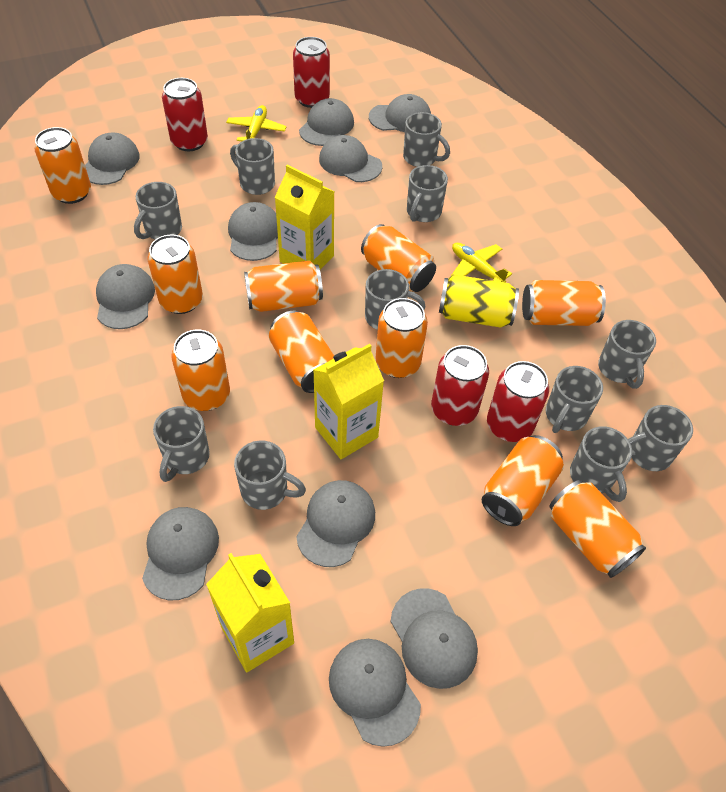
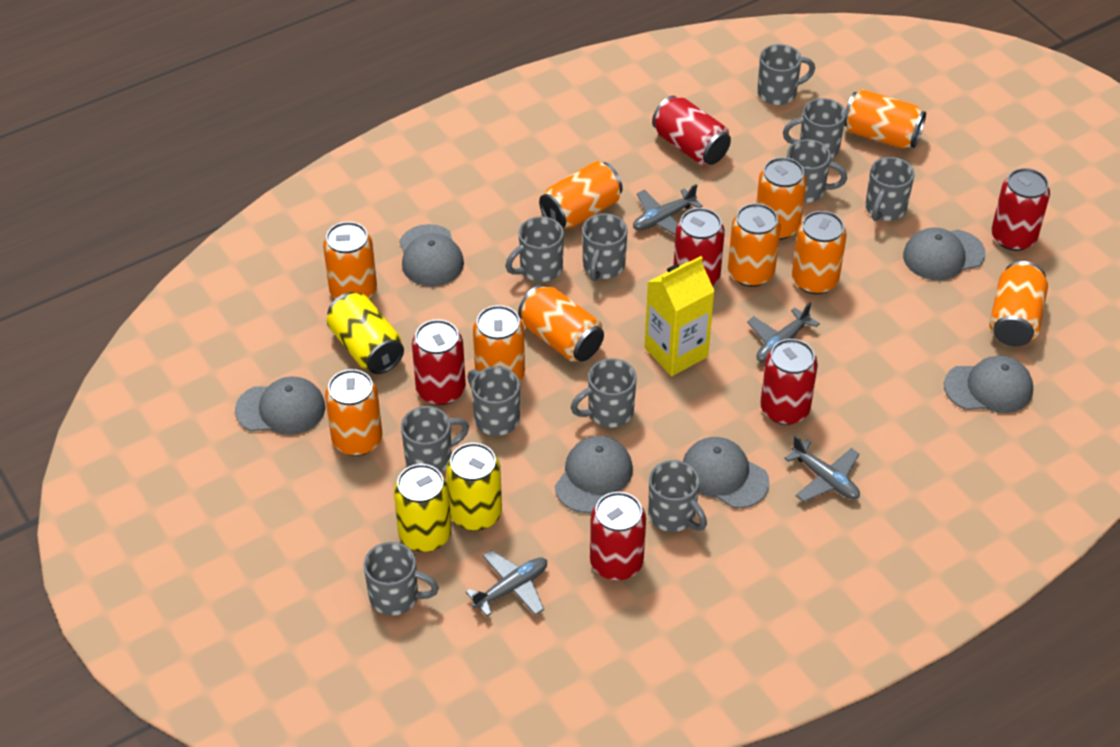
grey cap: 10 -> 6
grey plane: 0 -> 4
red can: 4 -> 6
yellow can: 1 -> 3
yellow carton: 3 -> 1
yellow plane: 2 -> 0

